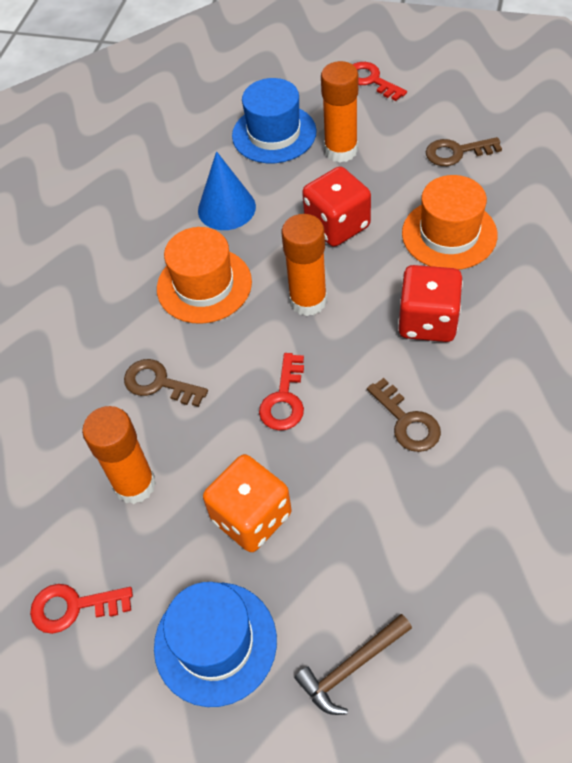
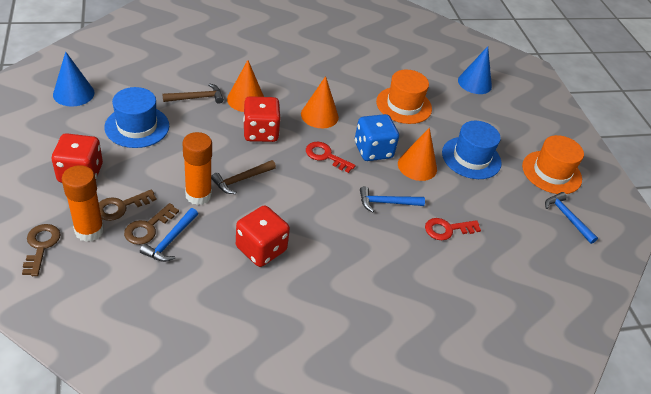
blue cone: 1 -> 2
blue dice: 0 -> 1
blue hammer: 0 -> 3
brown hammer: 1 -> 2
orange cone: 0 -> 3
orange dice: 1 -> 0
orange glue stick: 3 -> 2
red dice: 2 -> 3
red key: 3 -> 2

